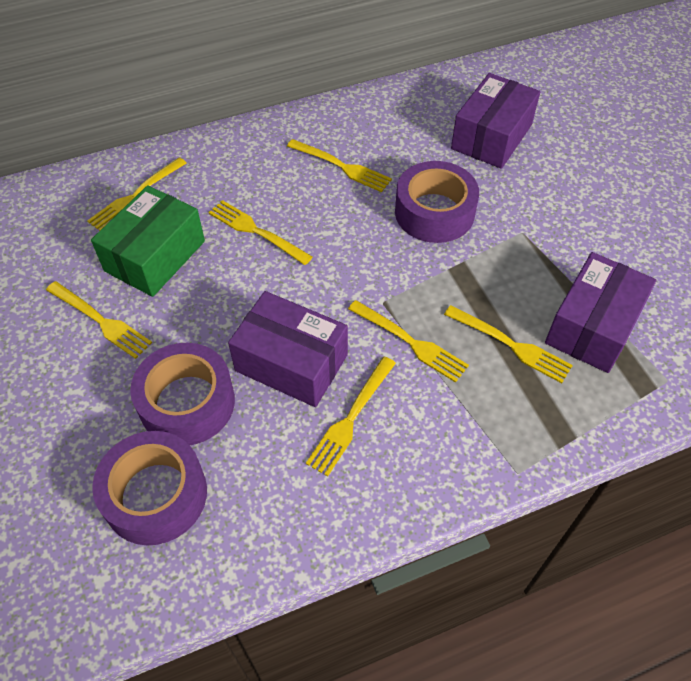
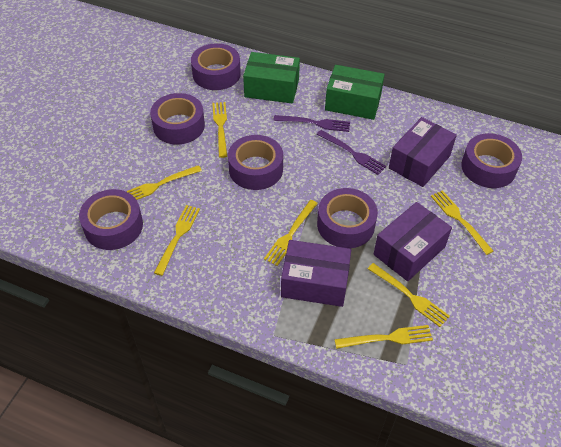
green box: 1 -> 2
purple fork: 0 -> 2
purple tape: 3 -> 6

